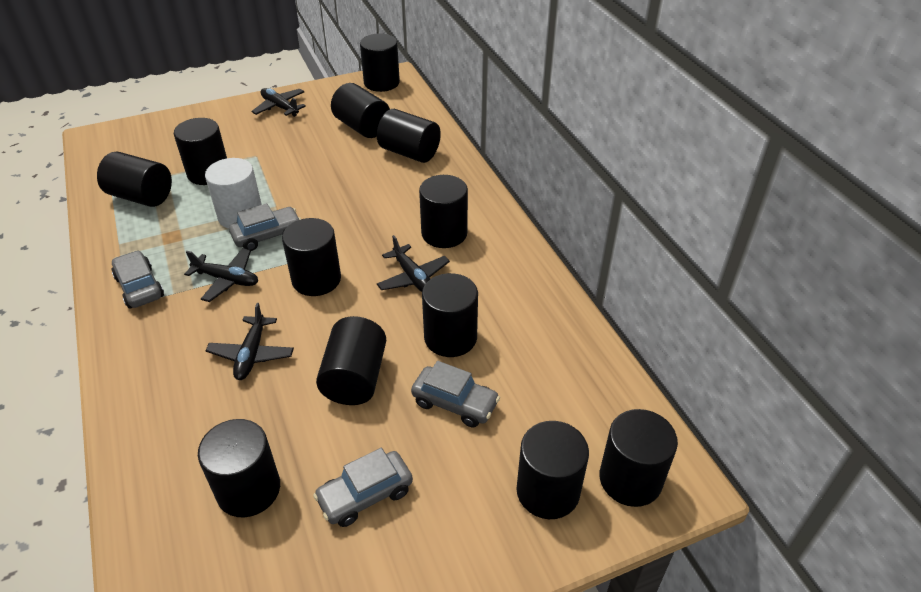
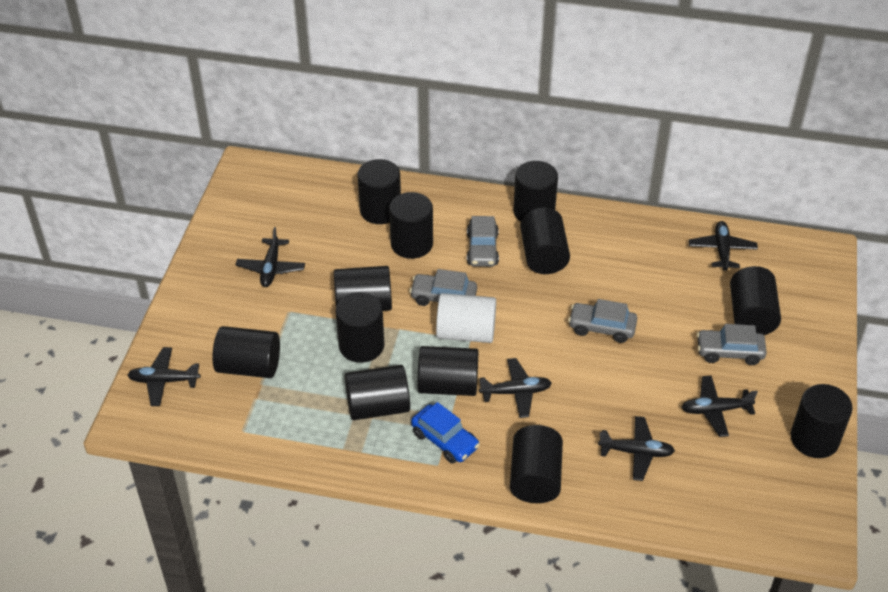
black plane: 4 -> 6
blue car: 0 -> 1

